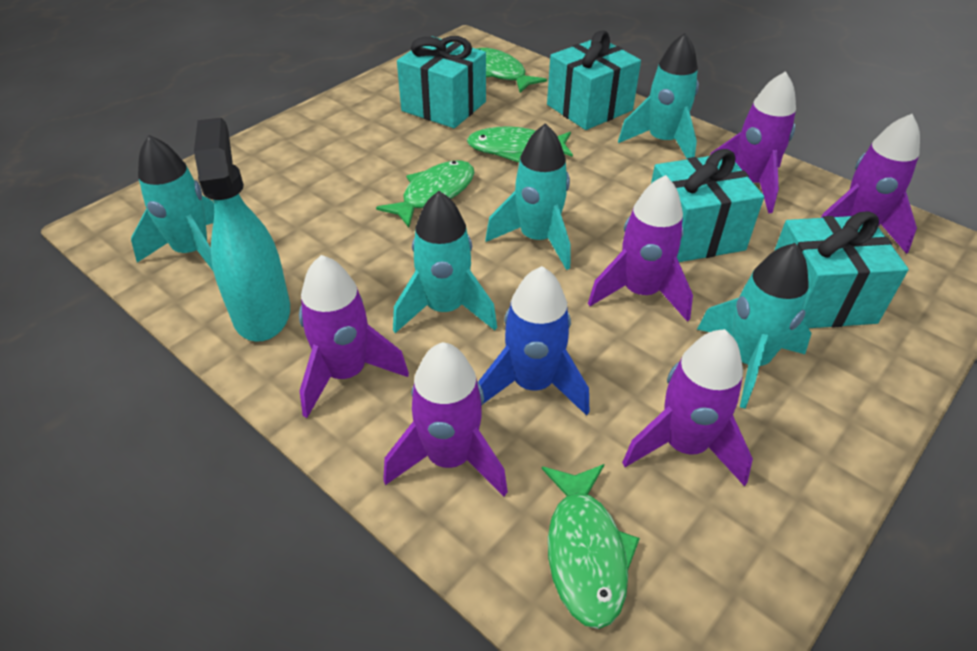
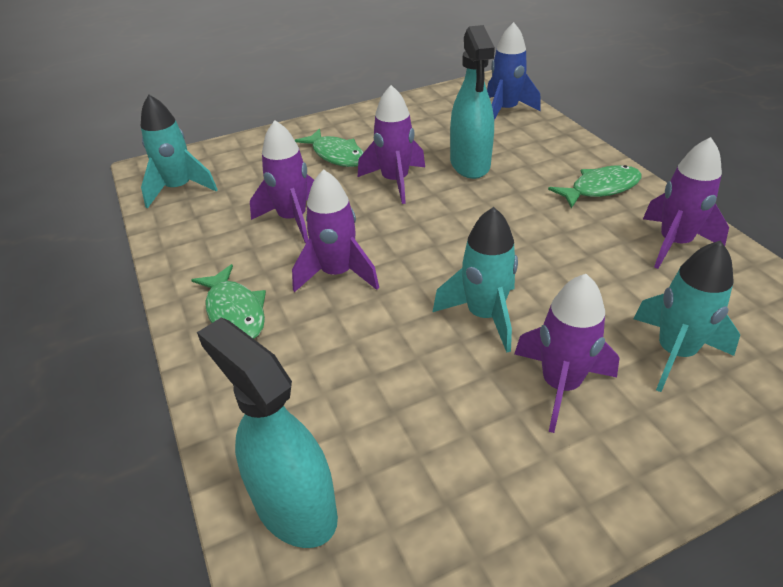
green fish: 4 -> 3
purple rocket: 6 -> 5
turquoise gift: 4 -> 0
turquoise rocket: 5 -> 3
turquoise spray bottle: 1 -> 2

